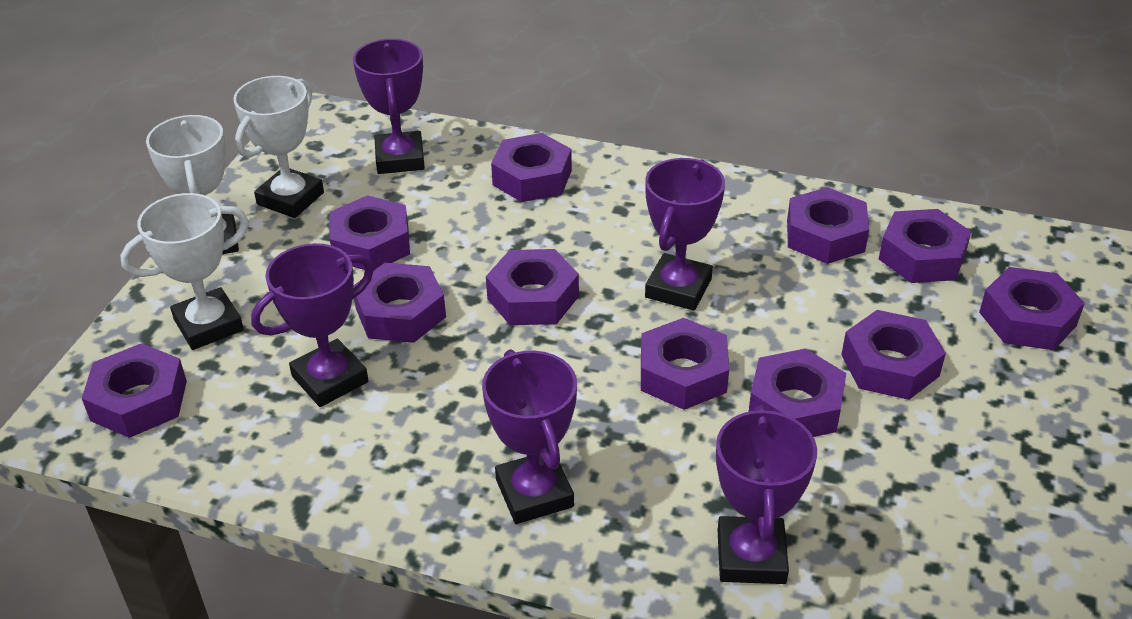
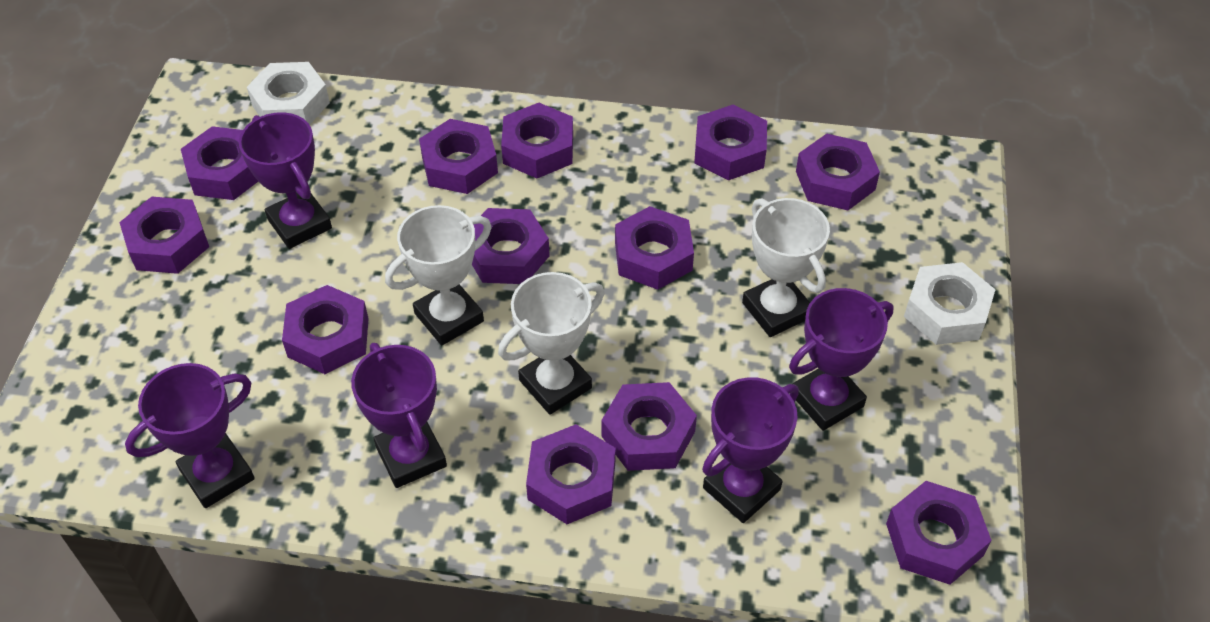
purple nut: 11 -> 12
white nut: 0 -> 2

